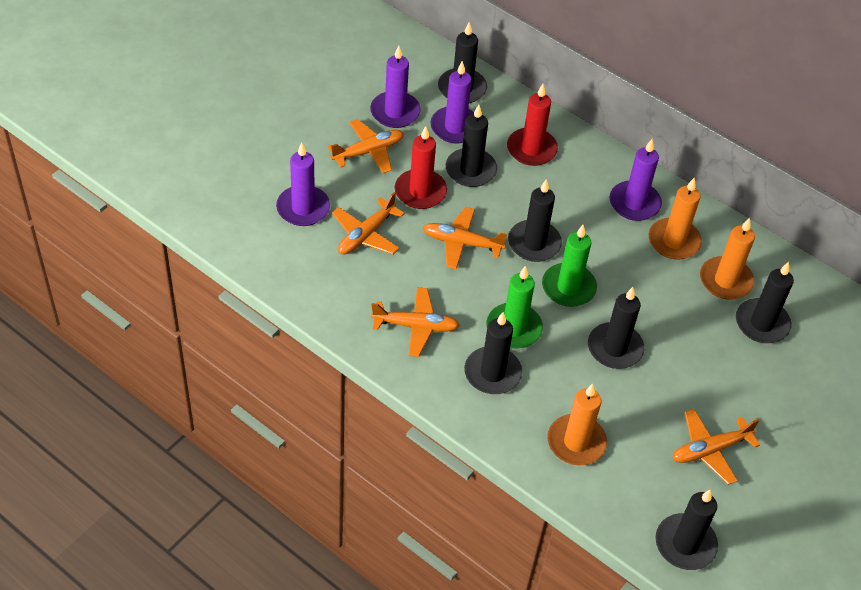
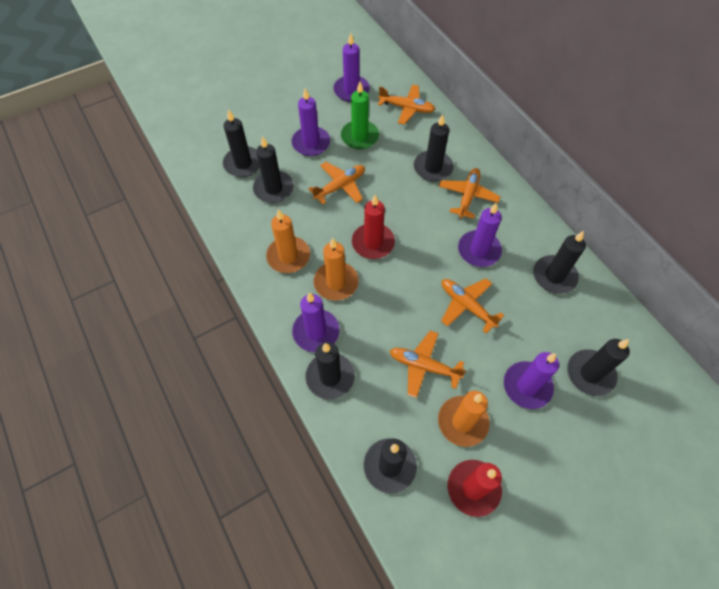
green candle: 2 -> 1
purple candle: 4 -> 5

